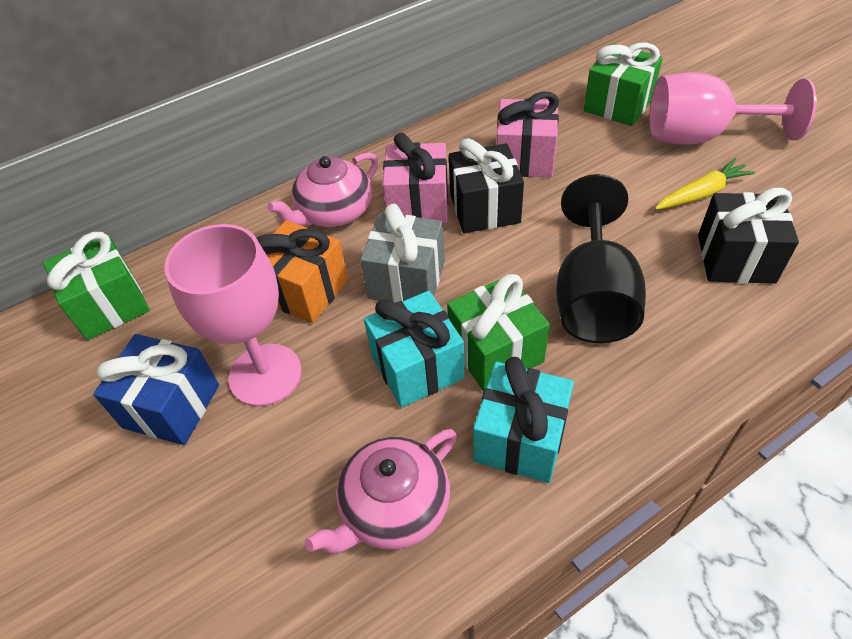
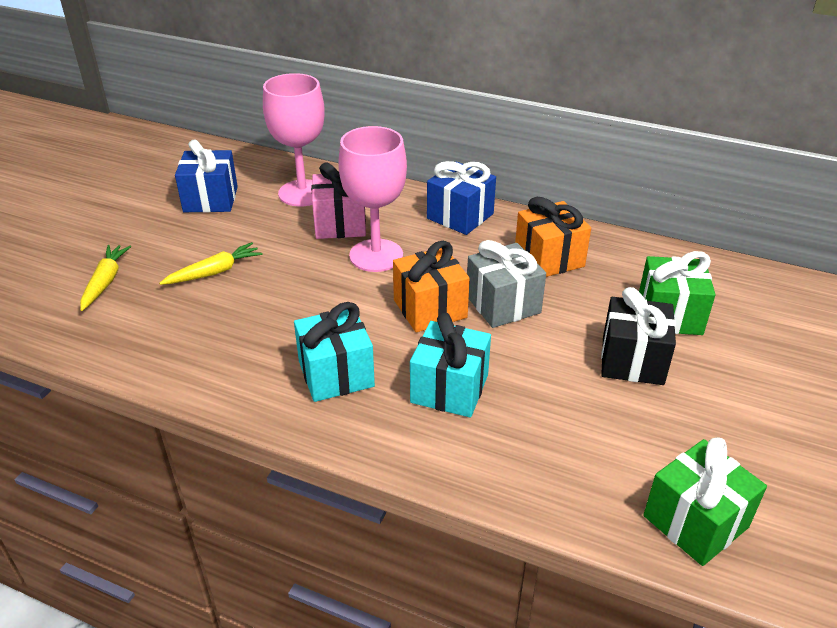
black gift: 2 -> 1
black goblet: 1 -> 0
blue gift: 1 -> 2
green gift: 3 -> 2
orange gift: 1 -> 2
pink gift: 2 -> 1
pink teapot: 2 -> 0
yellow carrot: 1 -> 2

